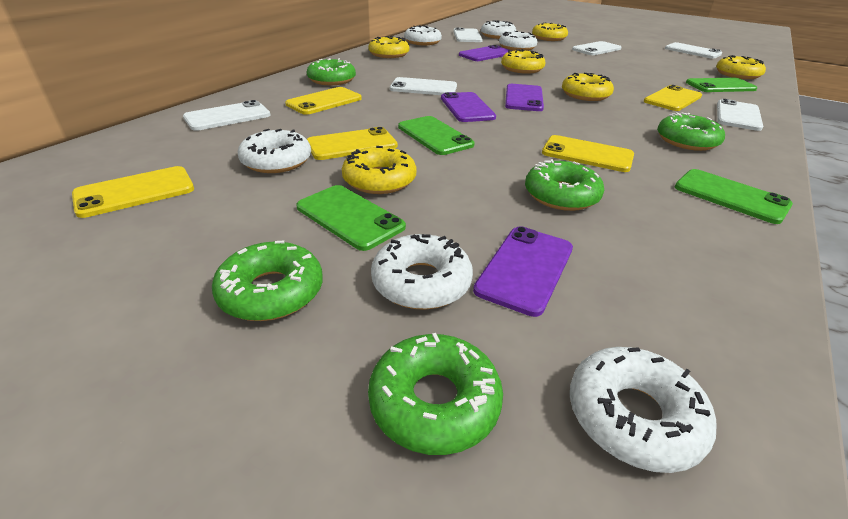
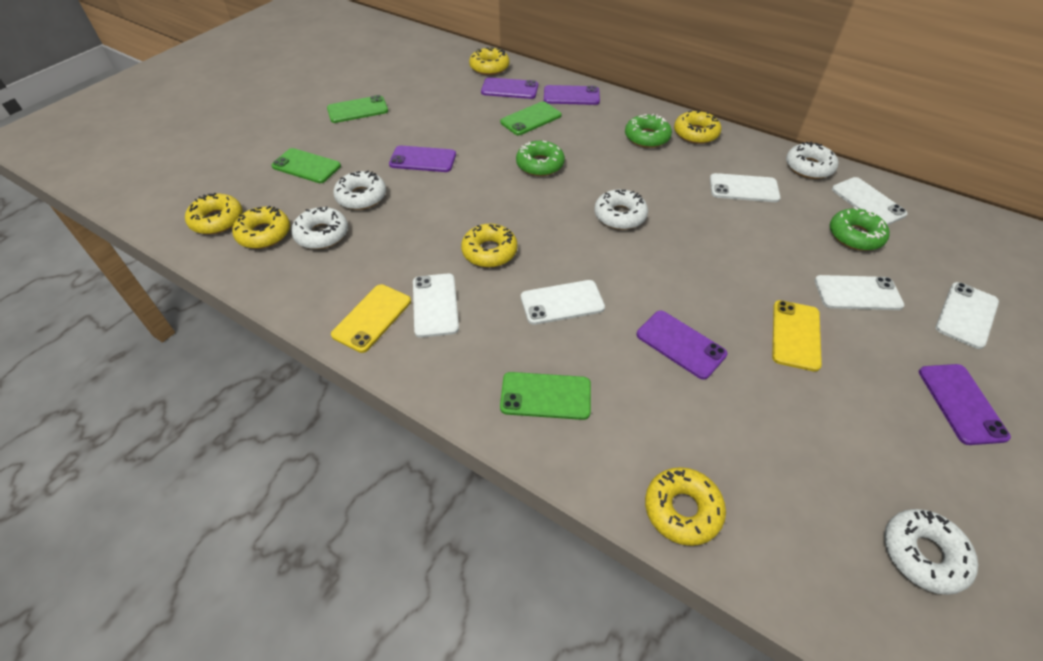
green donut: 5 -> 3
purple phone: 4 -> 5
white donut: 6 -> 5
yellow phone: 5 -> 2

